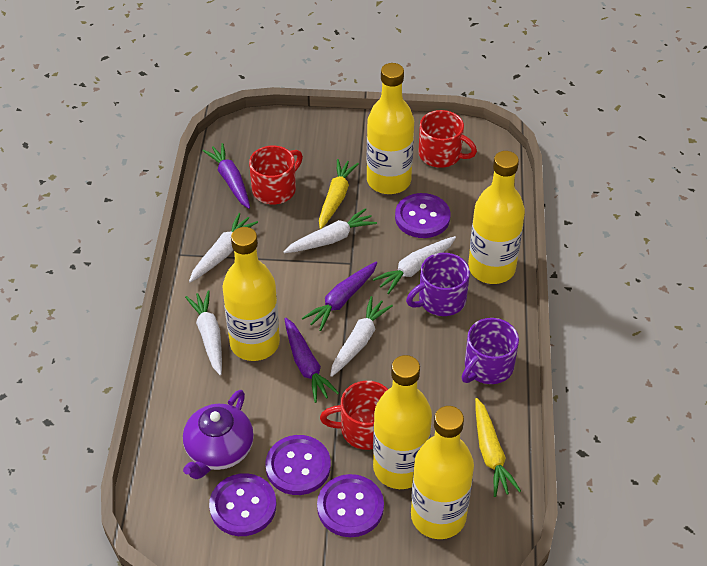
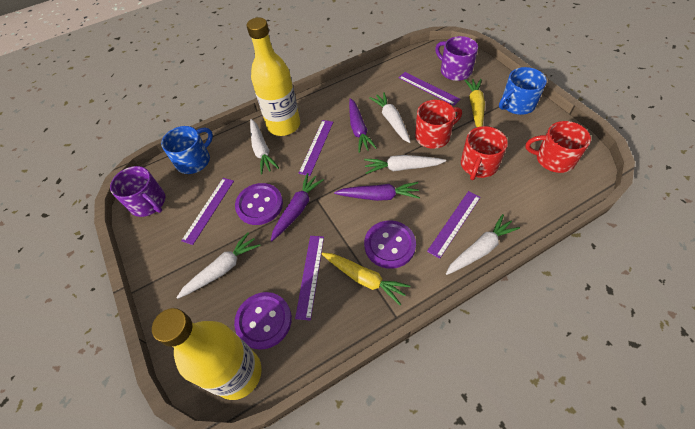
blue mug: 0 -> 2
purple button: 4 -> 3
purple ruler: 0 -> 5
purple teapot: 1 -> 0
yellow bottle: 5 -> 2

